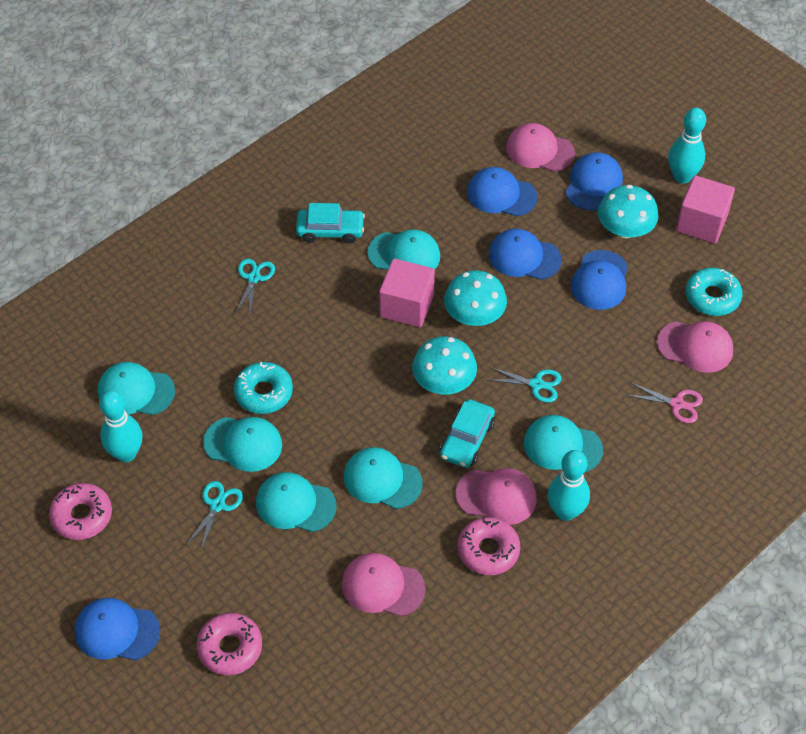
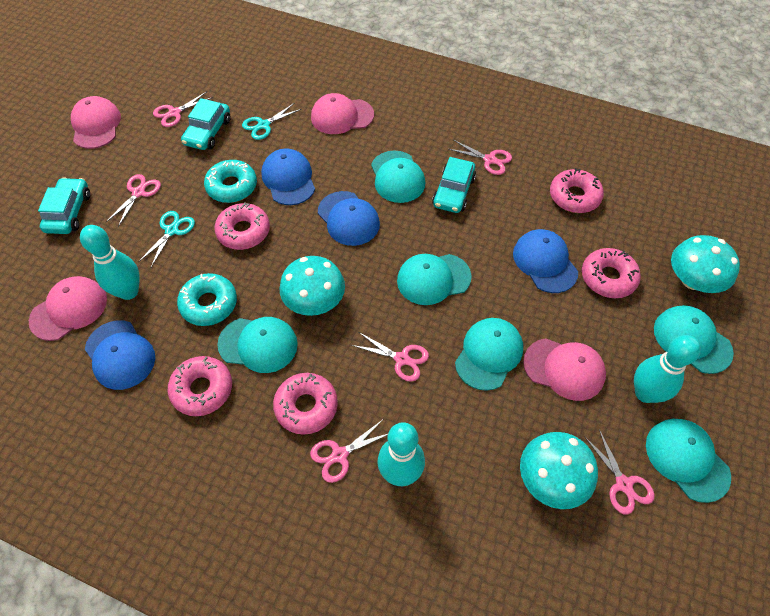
blue cap: 5 -> 4
pink cube: 2 -> 0
pink donut: 3 -> 5
pink scissors: 1 -> 6
turquoise car: 2 -> 3
turquoise scissors: 3 -> 2

